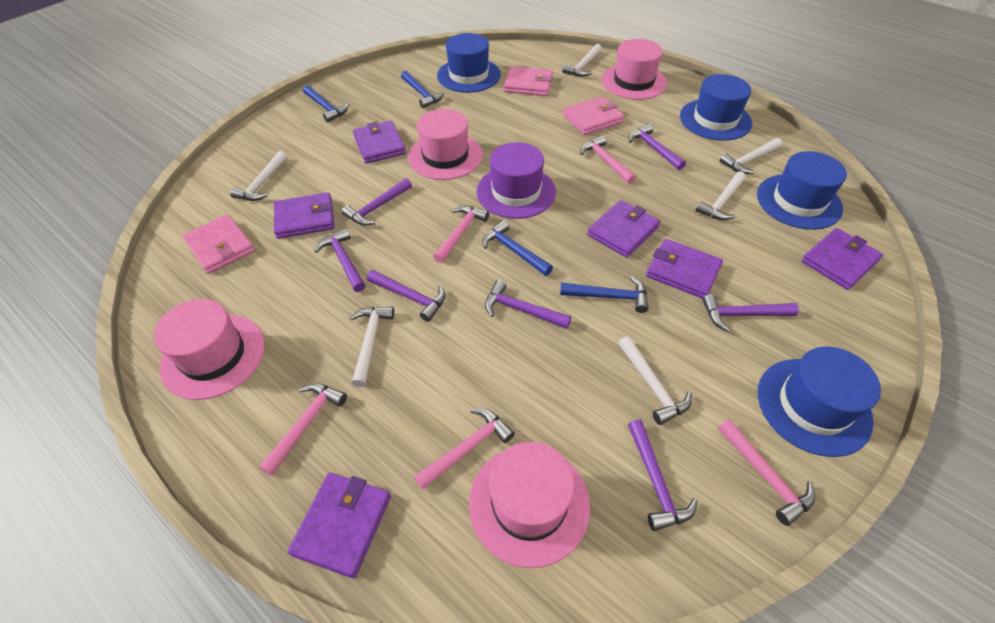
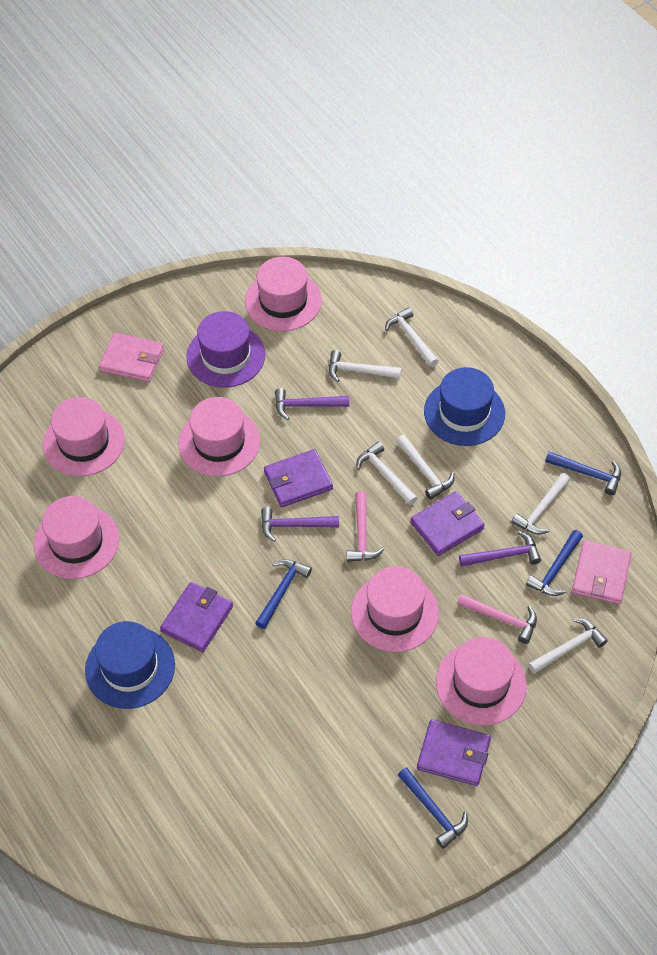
blue hat: 4 -> 2
pink hammer: 5 -> 2
pink hat: 4 -> 6
pink wallet: 3 -> 2
purple hammer: 7 -> 3
purple wallet: 6 -> 4

